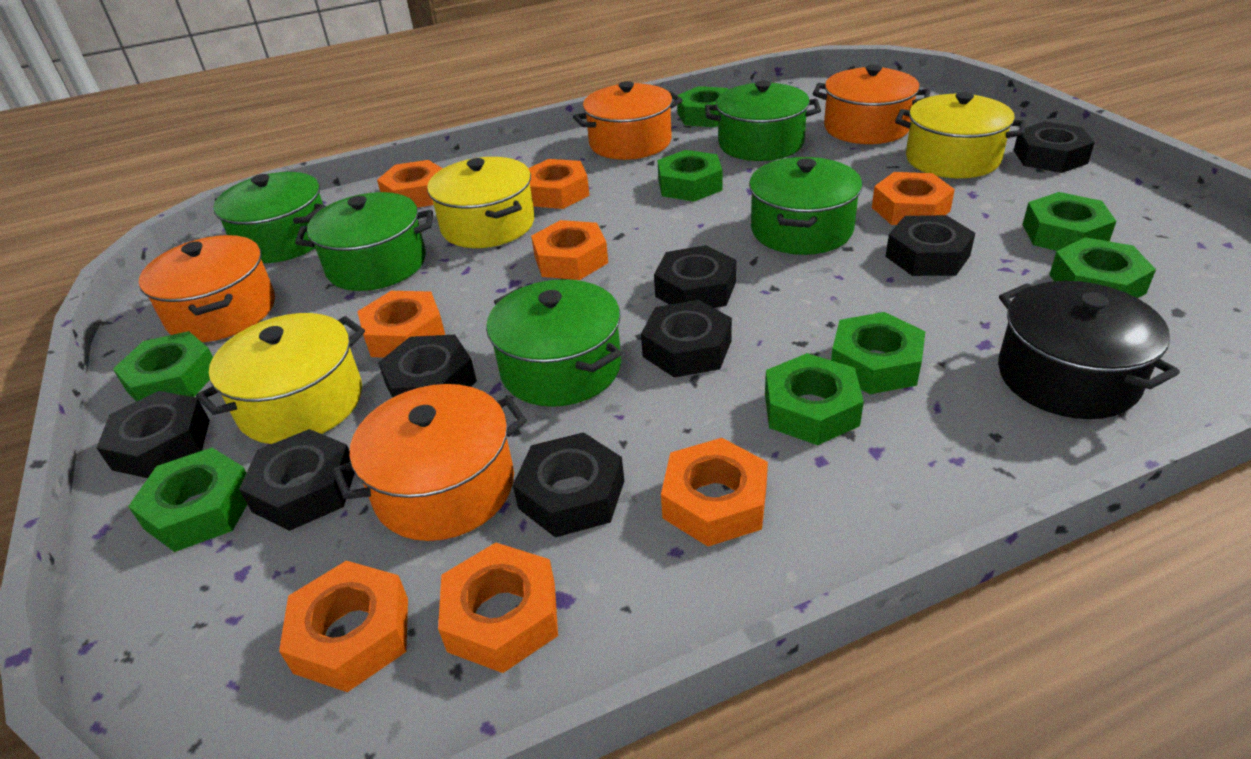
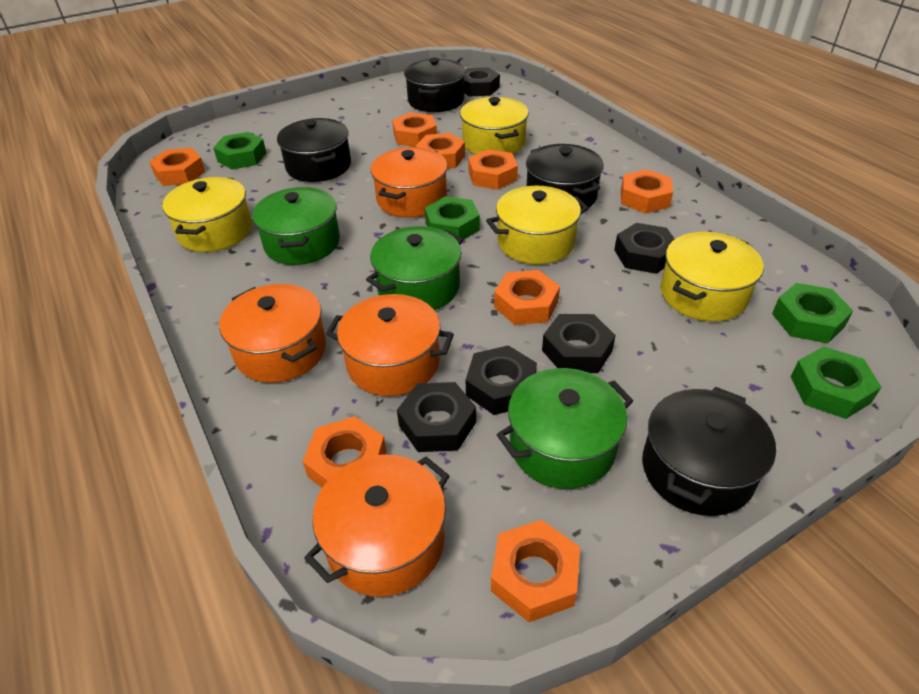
black nut: 8 -> 5
black pot: 1 -> 4
green nut: 8 -> 4
green pot: 5 -> 3
yellow pot: 3 -> 4

